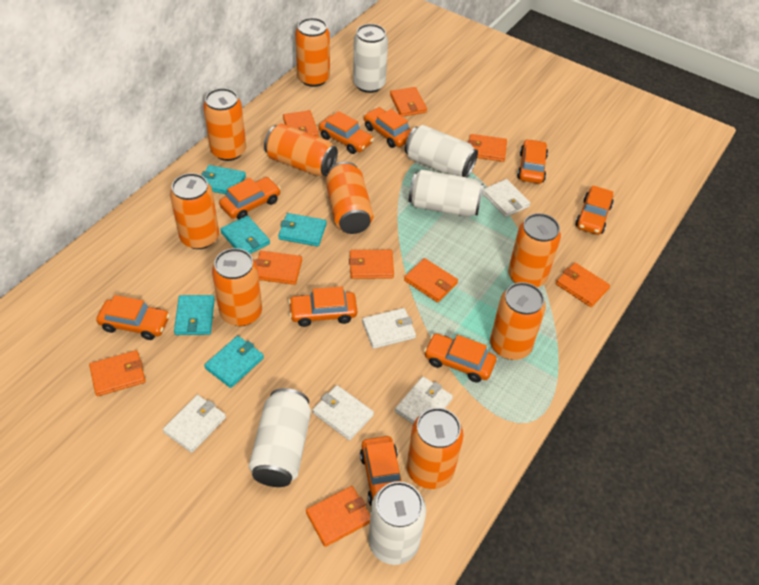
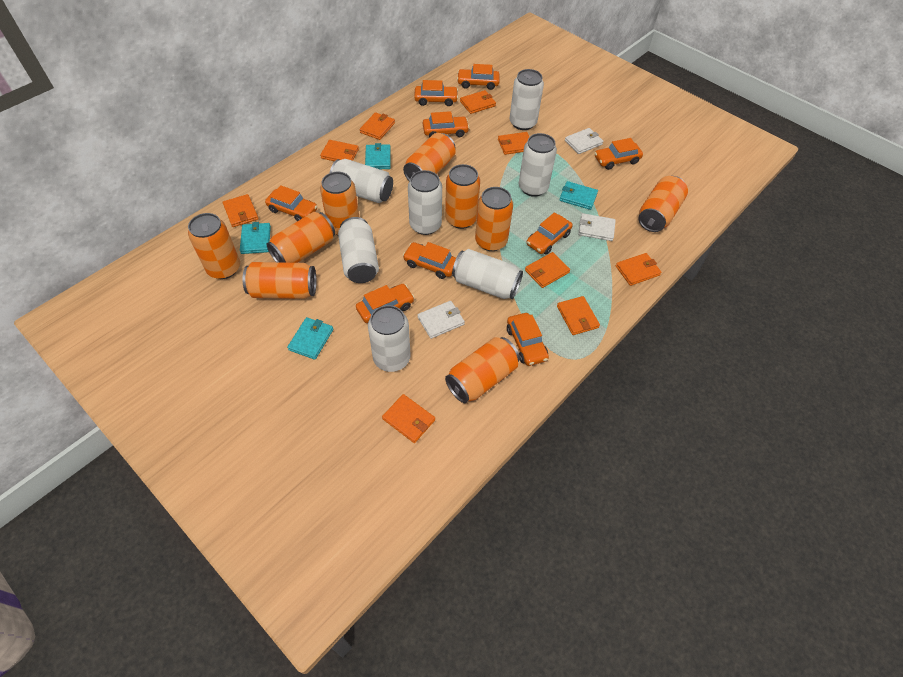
turquoise wallet: 5 -> 4
white can: 5 -> 7
white wallet: 5 -> 3

